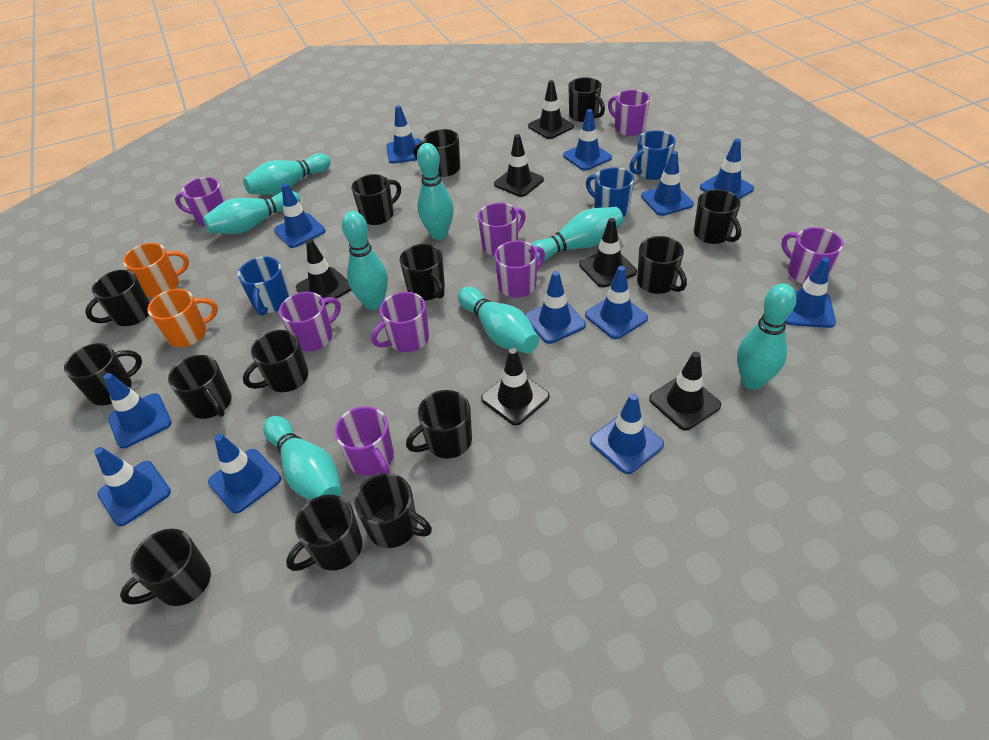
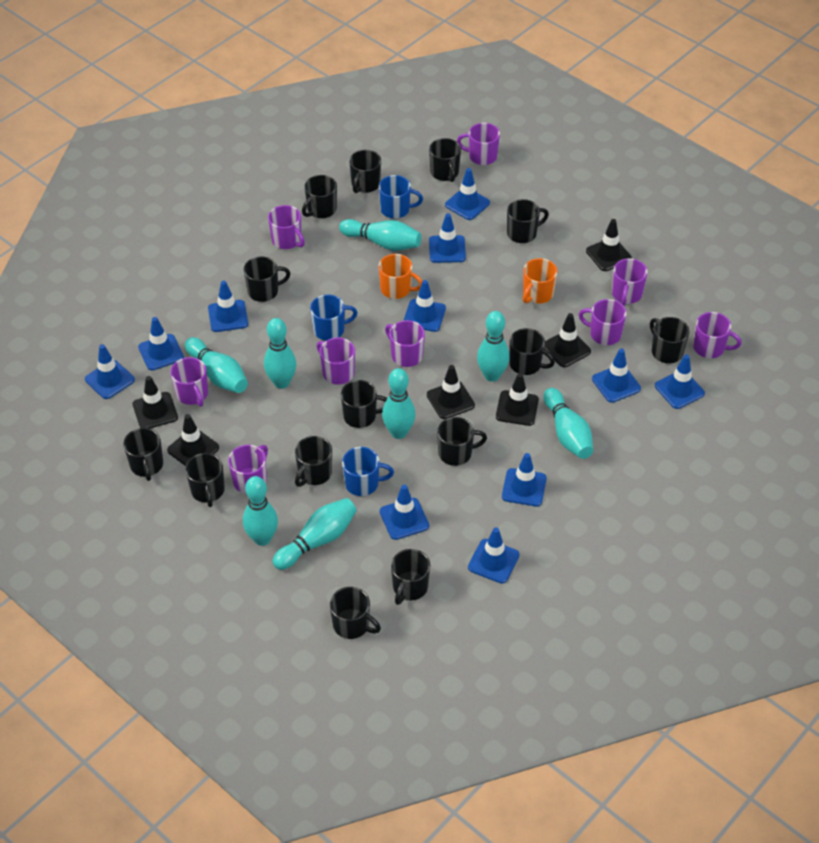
blue traffic cone: 12 -> 11
purple mug: 8 -> 9

